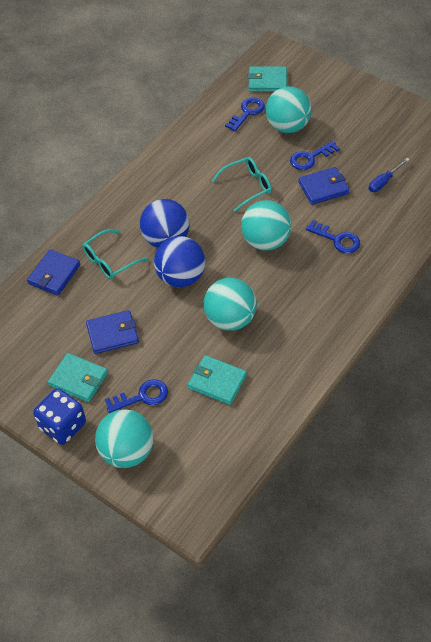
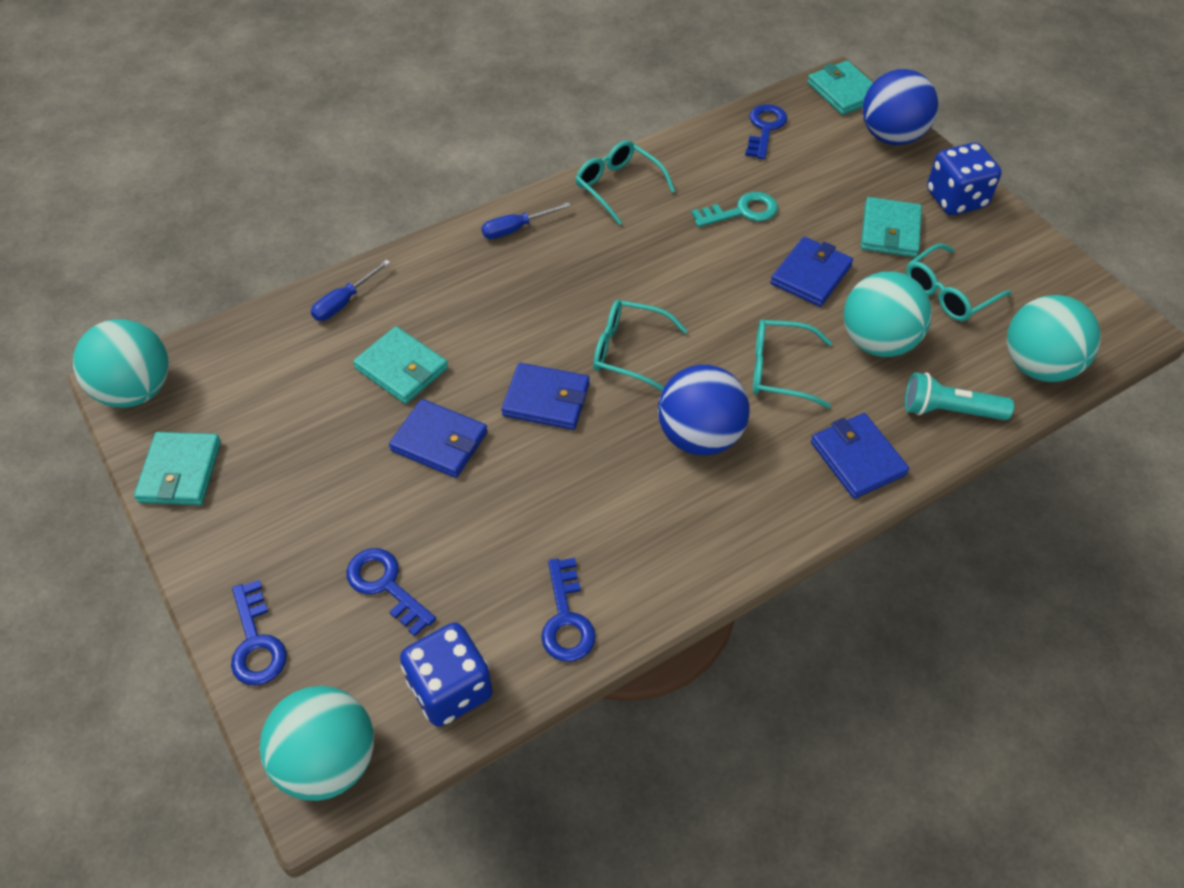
blue dice: 1 -> 2
blue screwdriver: 1 -> 2
blue wallet: 3 -> 4
turquoise flashlight: 0 -> 1
turquoise glasses: 2 -> 4
turquoise key: 0 -> 1
turquoise wallet: 3 -> 4

